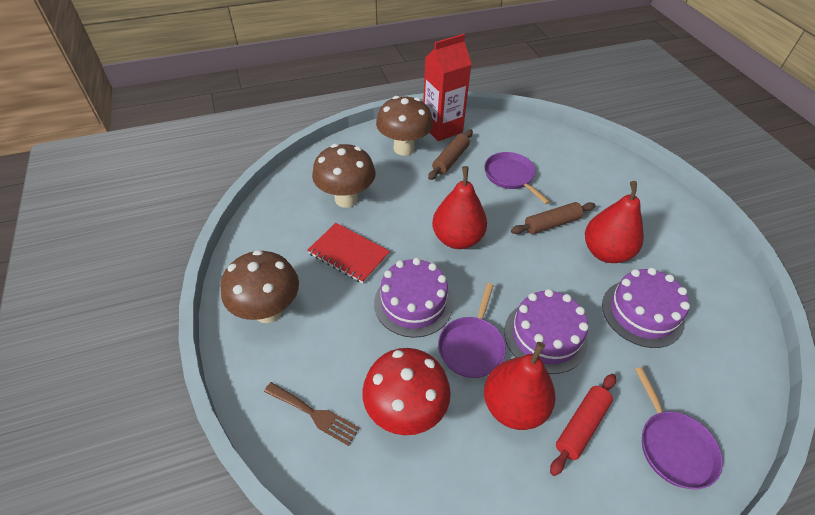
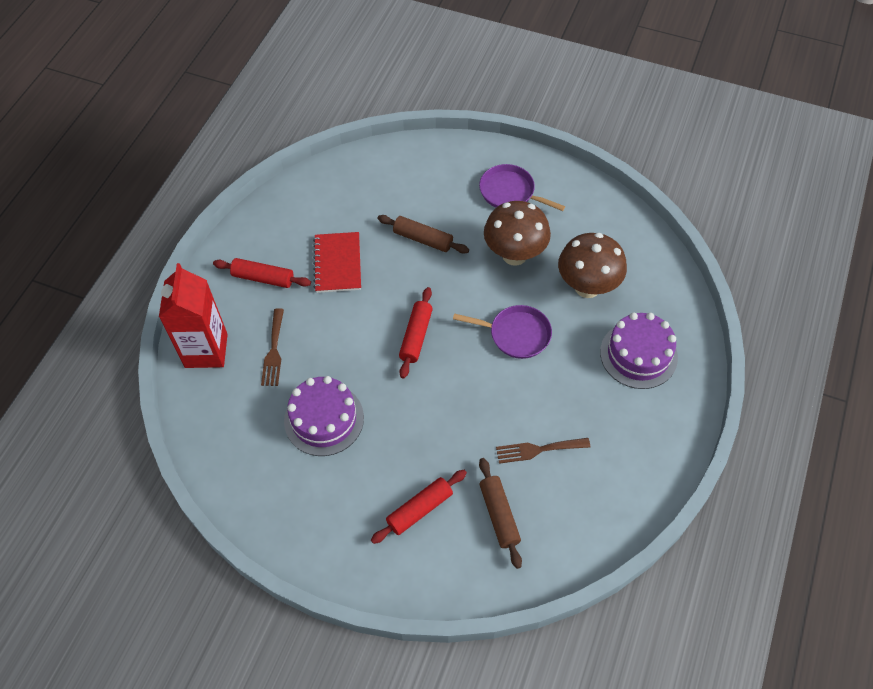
brown fork: 1 -> 2
brown mushroom: 3 -> 2
purple cake: 3 -> 2
purple pan: 3 -> 2
red mushroom: 1 -> 0
red pear: 3 -> 0
red rolling pin: 1 -> 3

